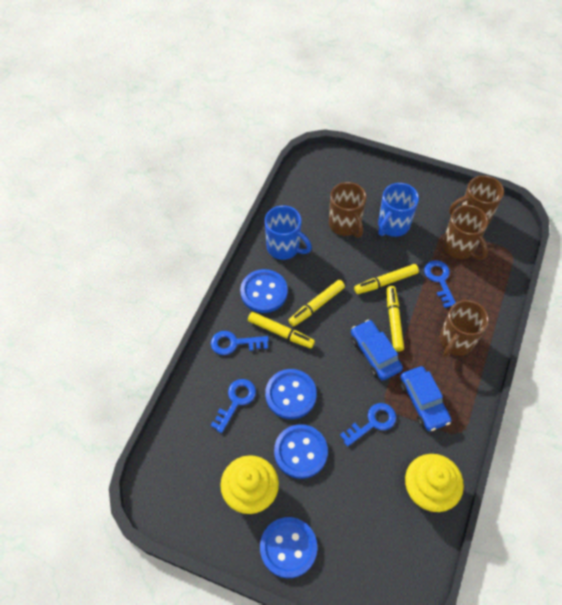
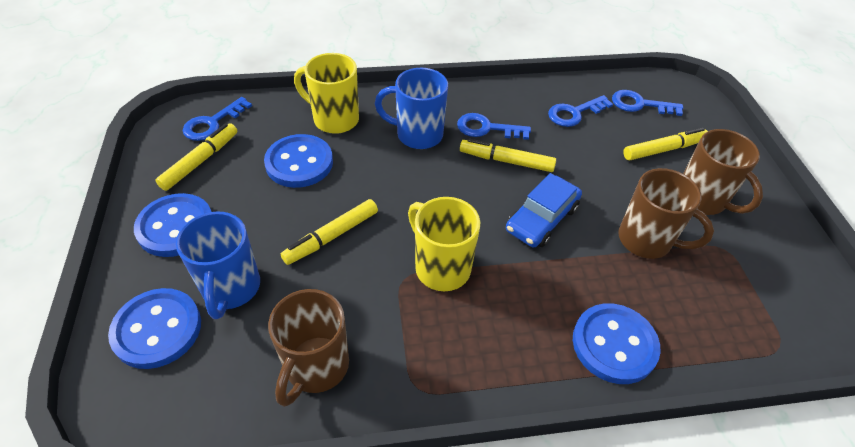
blue car: 2 -> 1
brown mug: 4 -> 3
yellow cupcake: 2 -> 0
yellow mug: 0 -> 2

